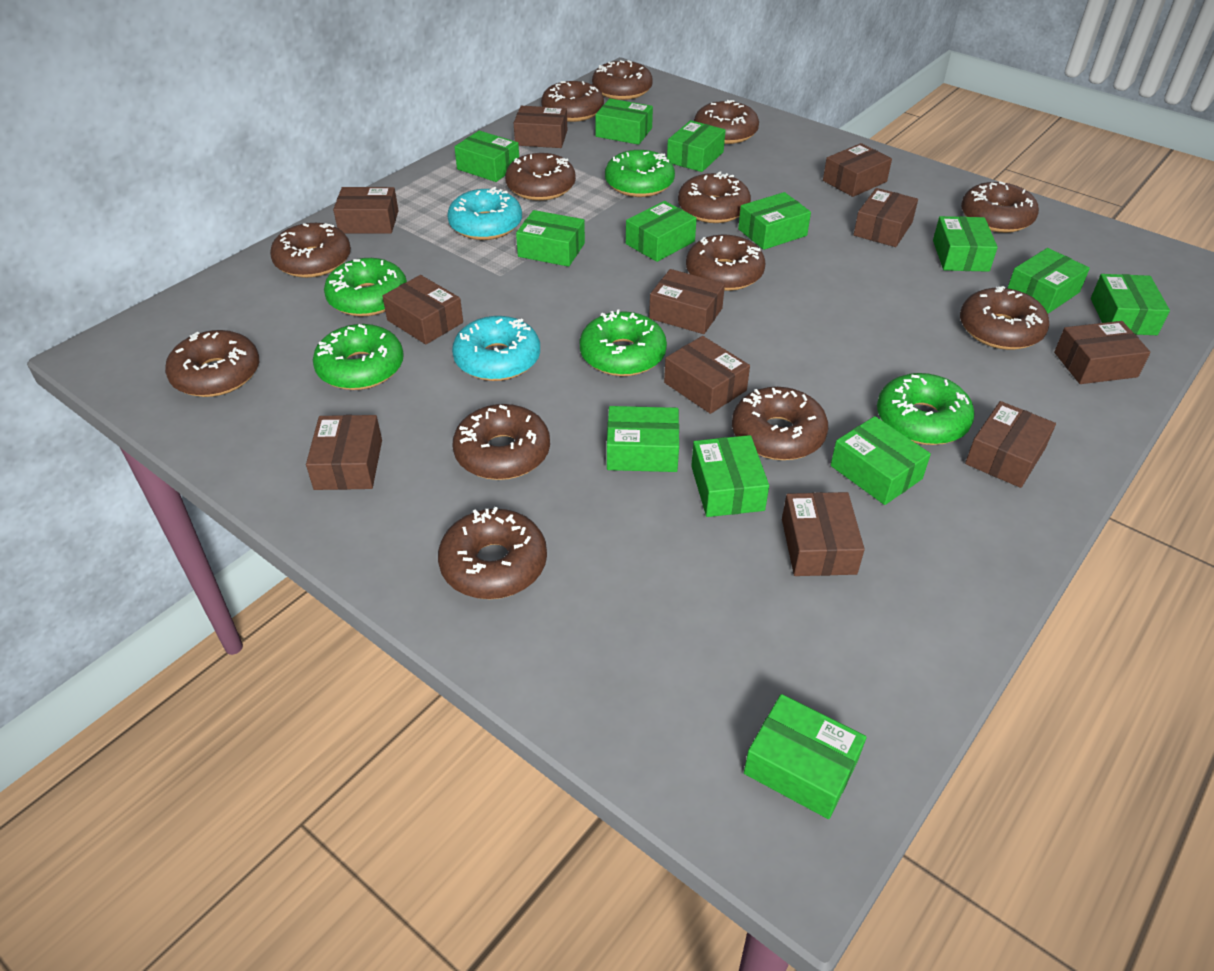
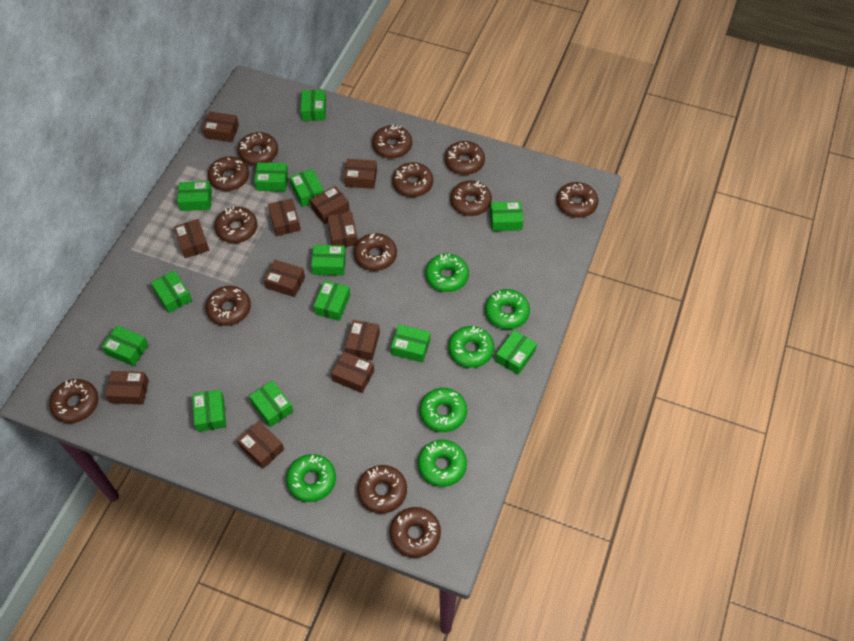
green donut: 5 -> 6
turquoise donut: 2 -> 0

